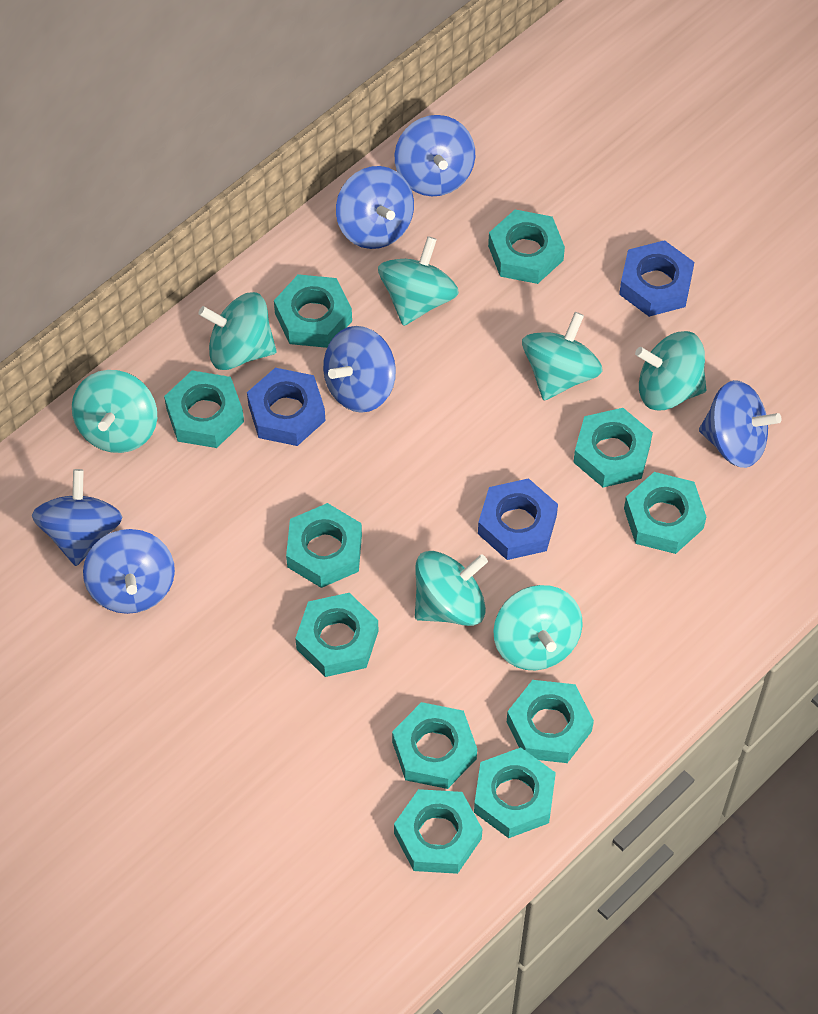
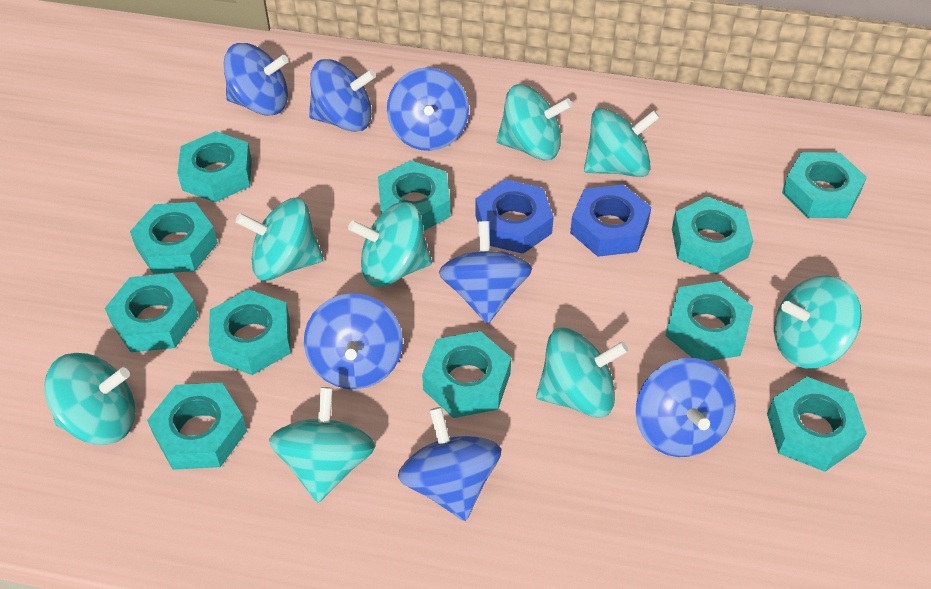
blue nut: 3 -> 2
blue spinning top: 6 -> 7
turquoise spinning top: 7 -> 8

